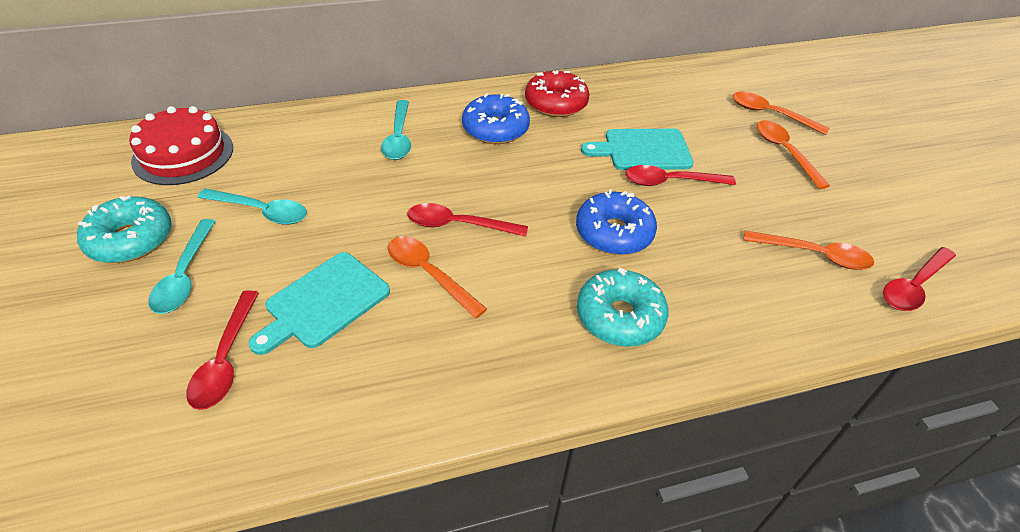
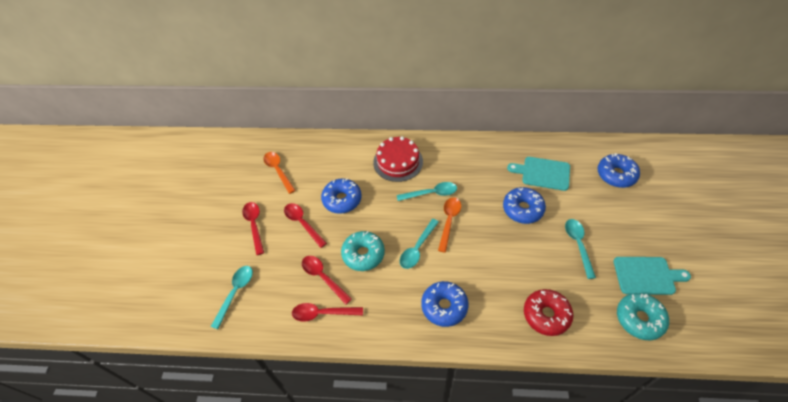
blue donut: 2 -> 4
orange spoon: 4 -> 2
turquoise spoon: 3 -> 4

